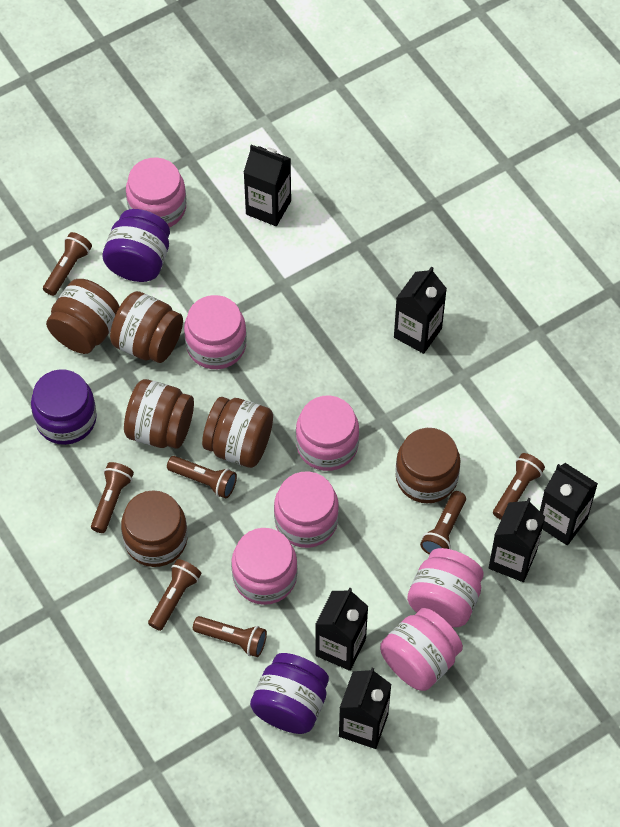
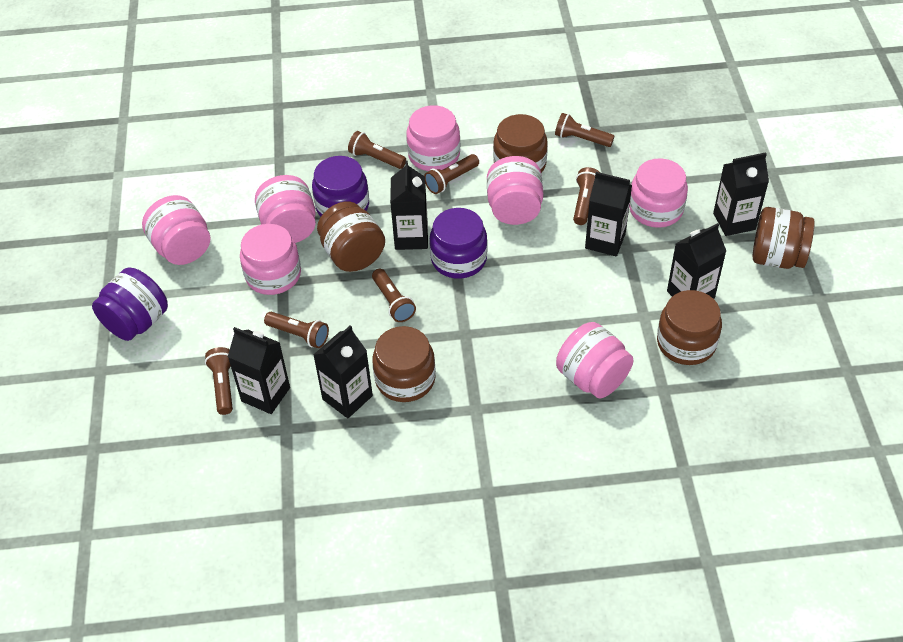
brown jar: 6 -> 5

